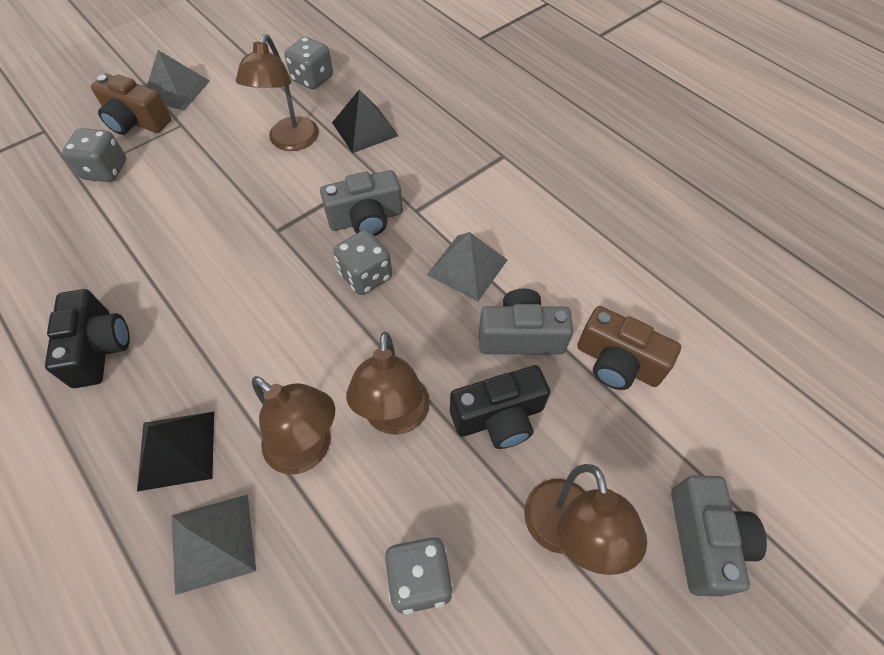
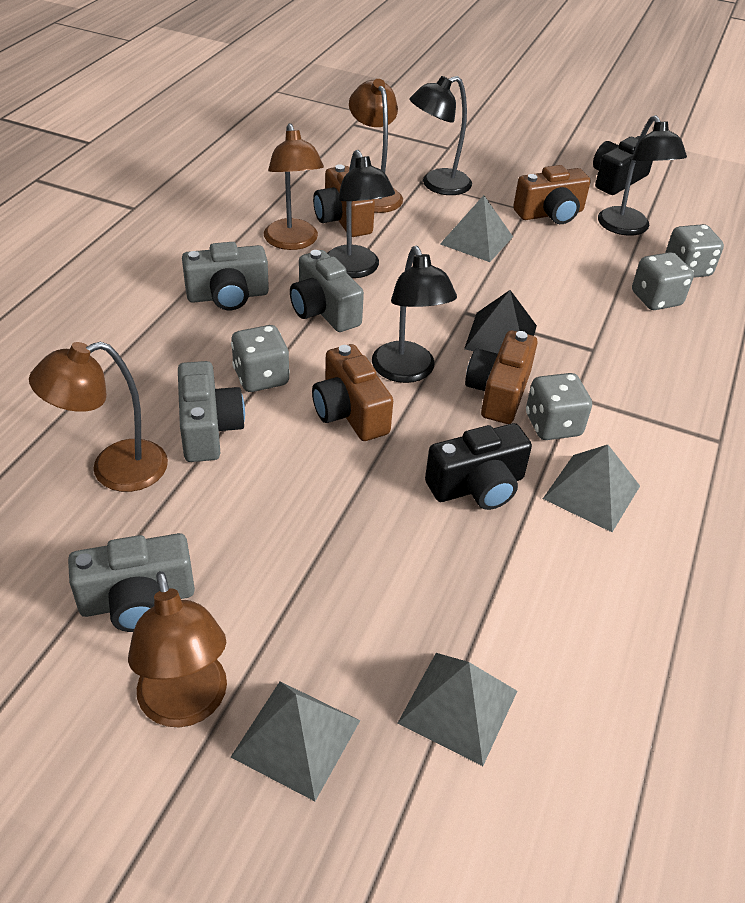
black lamp: 0 -> 4
black pyramid: 2 -> 1
brown camera: 2 -> 4
grey camera: 3 -> 4
grey pyramid: 3 -> 4

